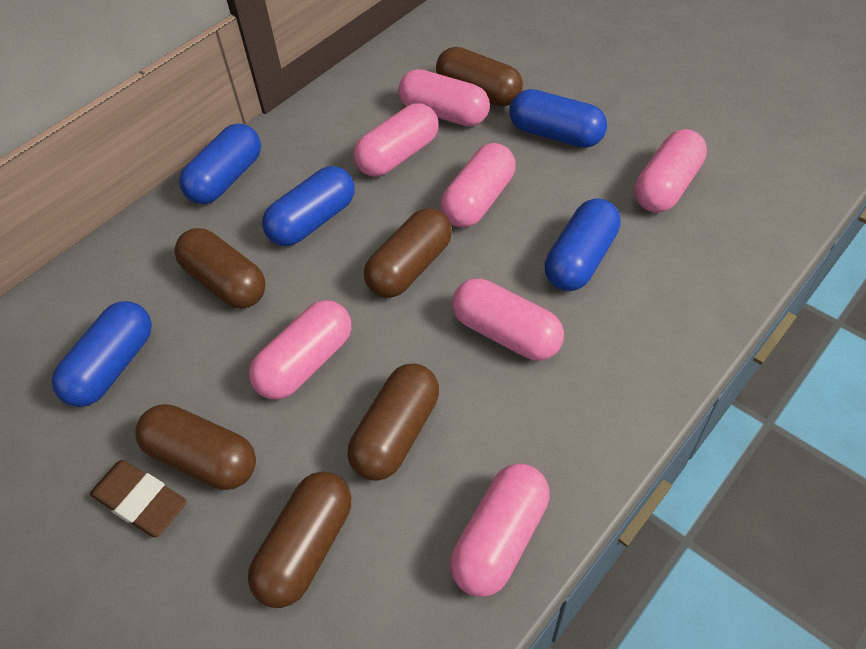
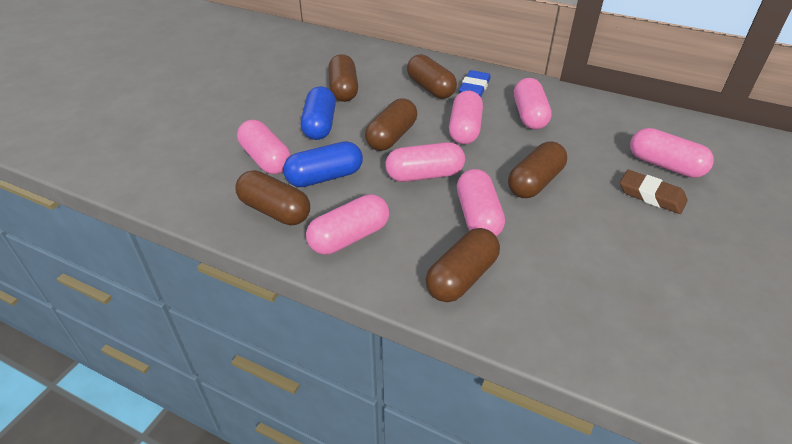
blue capsule: 5 -> 2
blue eraser: 0 -> 1

